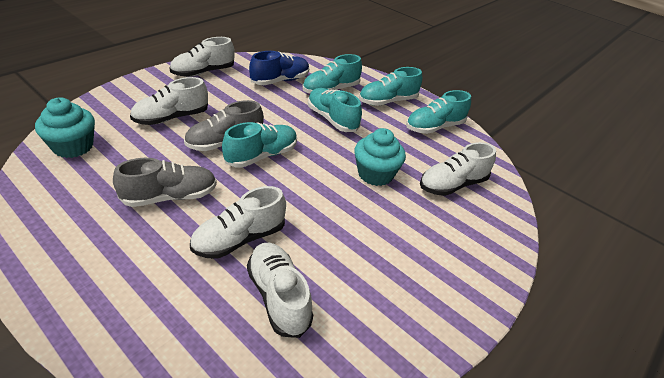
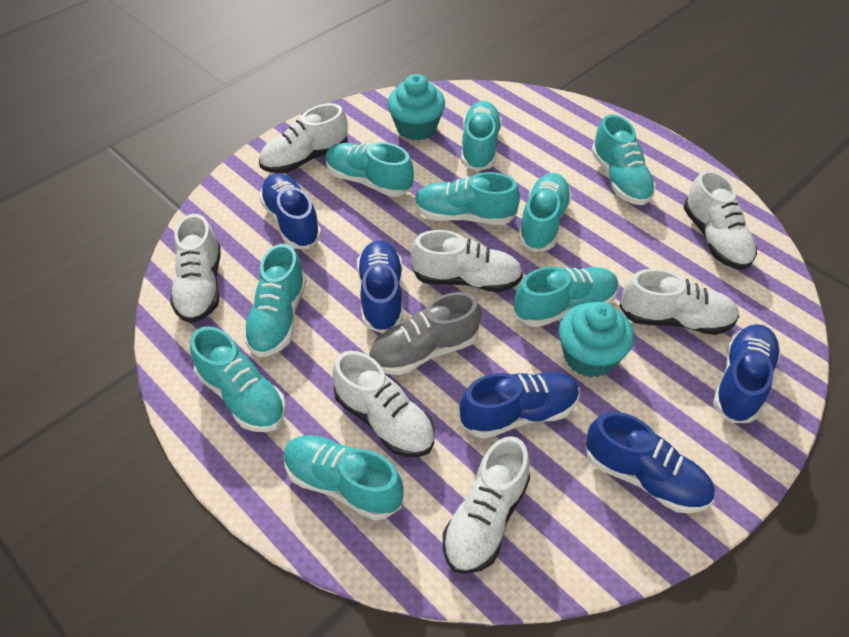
blue shoe: 1 -> 5
grey shoe: 2 -> 1
turquoise shoe: 5 -> 9
white shoe: 5 -> 7

